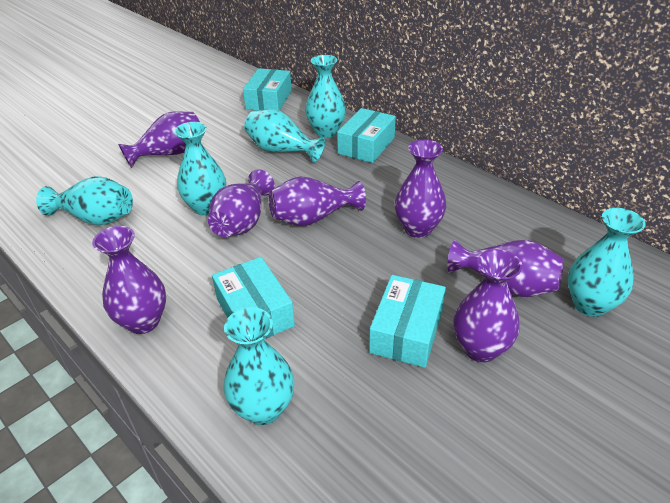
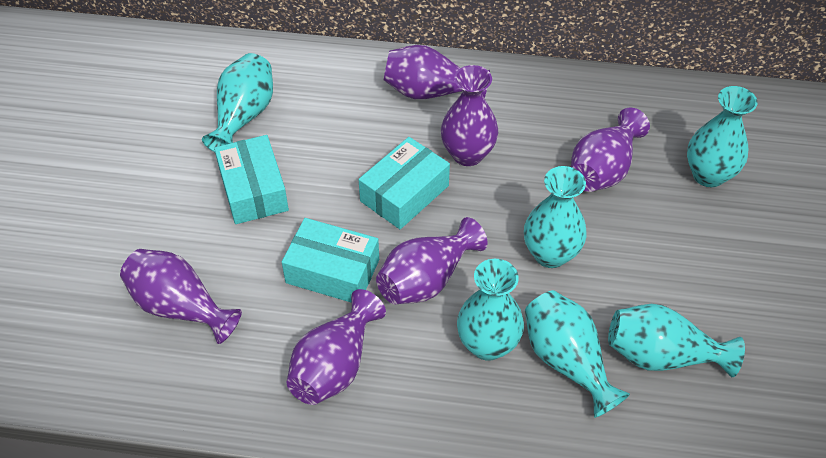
purple vase: 7 -> 6
turquoise box: 4 -> 3

